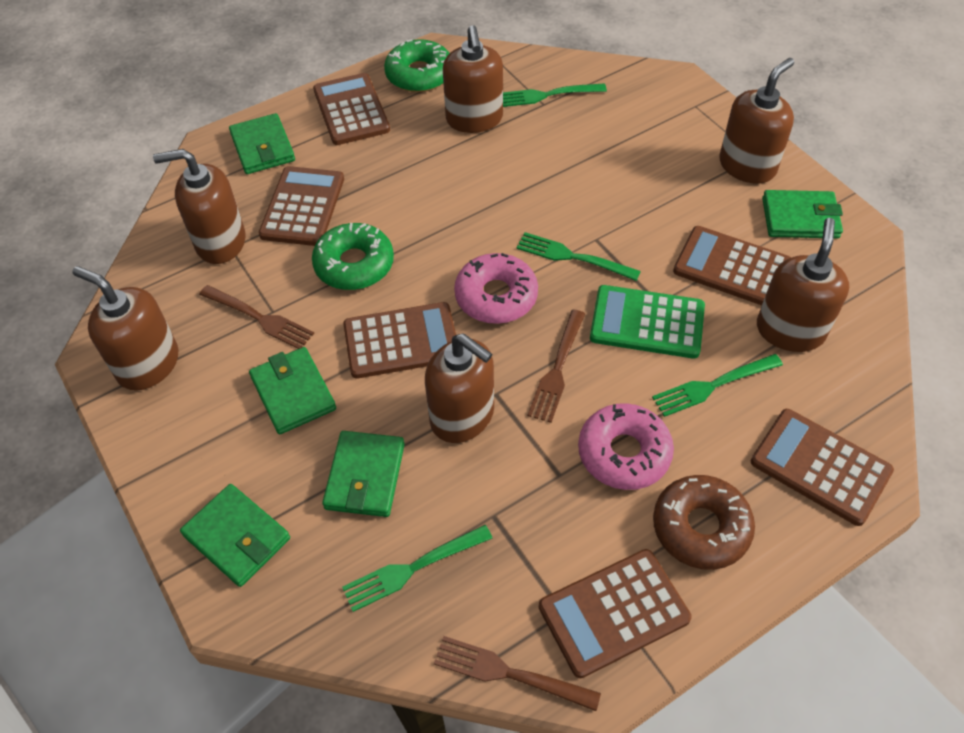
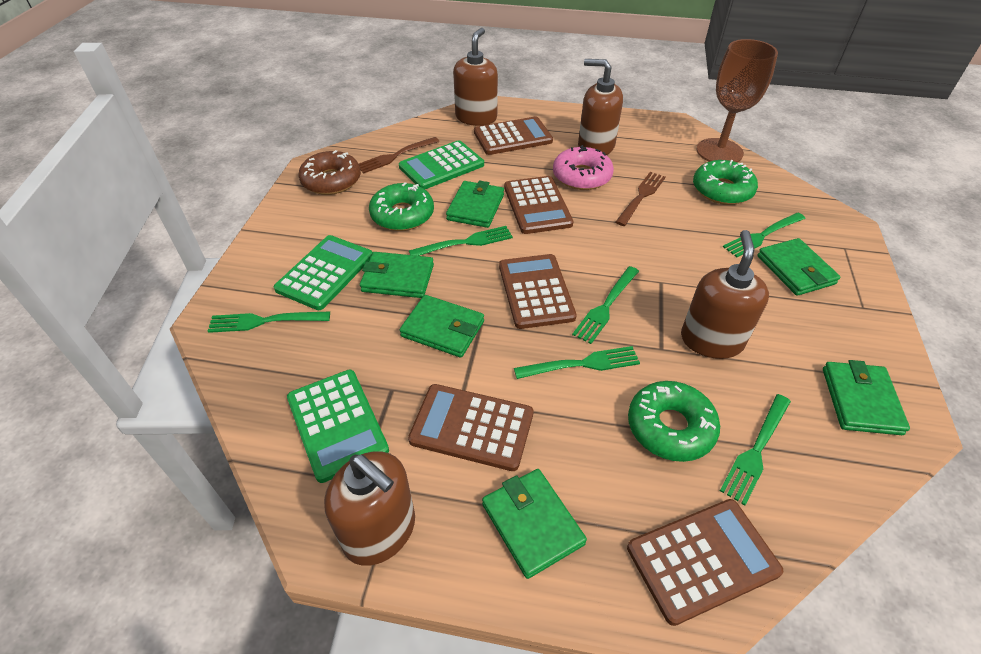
brown calculator: 6 -> 5
brown fork: 3 -> 2
brown goblet: 0 -> 1
brown soap dispenser: 6 -> 4
green calculator: 1 -> 3
green donut: 2 -> 3
green fork: 4 -> 6
green wallet: 5 -> 6
pink donut: 2 -> 1

